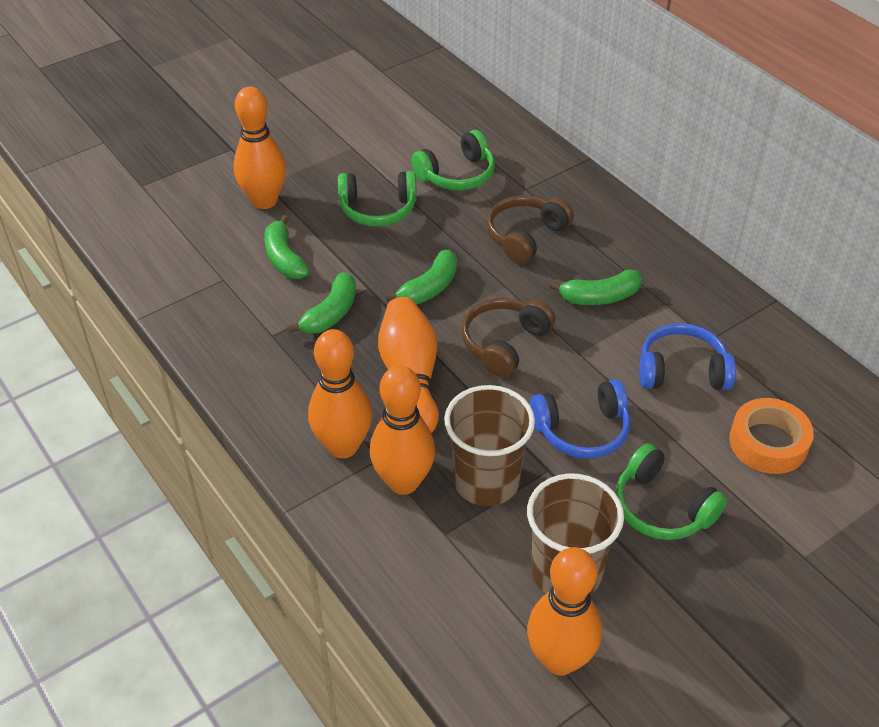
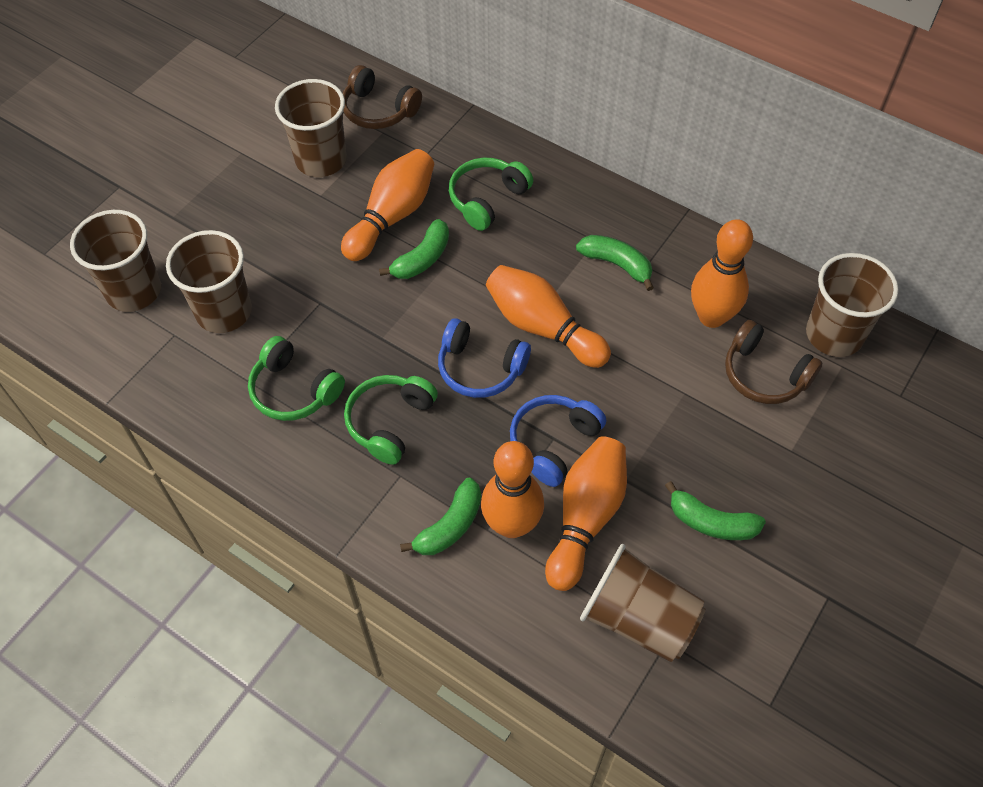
brown cup: 2 -> 5
orange tape: 1 -> 0

